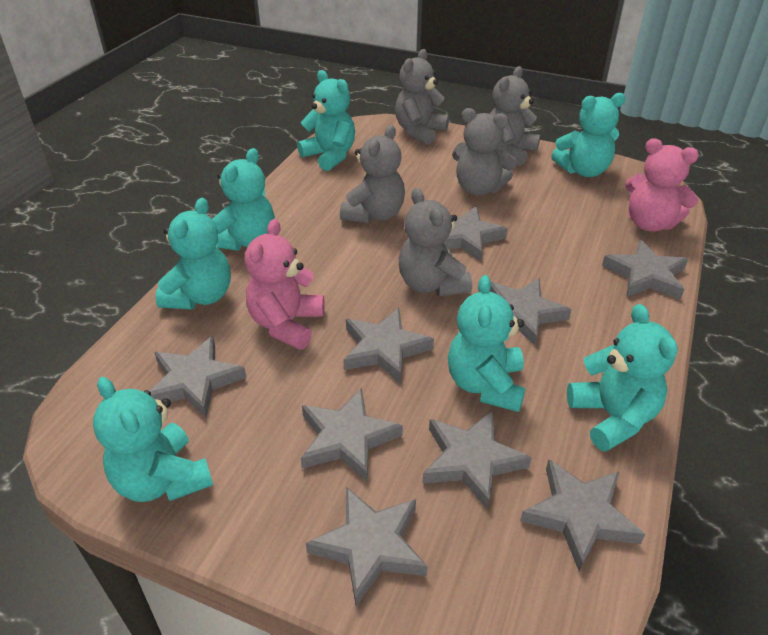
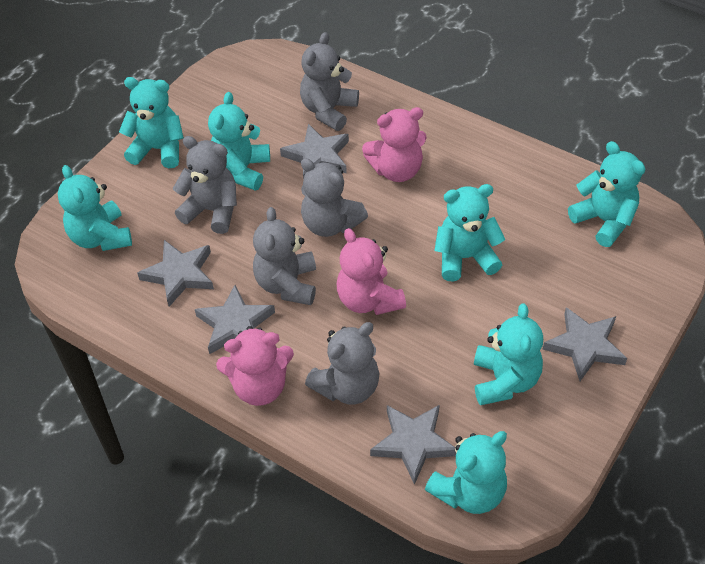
grey star: 9 -> 5
pink teddy bear: 2 -> 3

